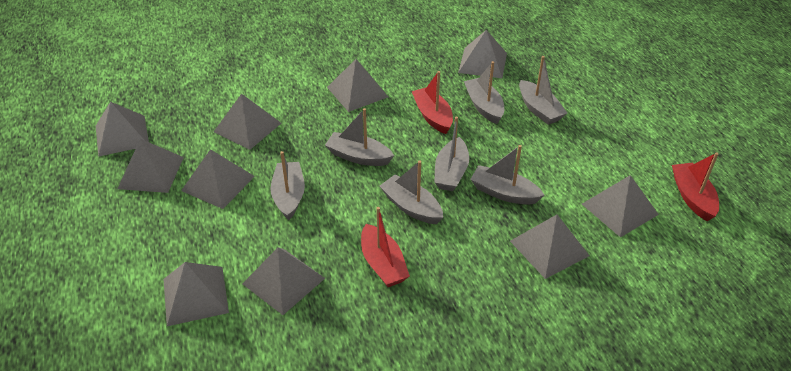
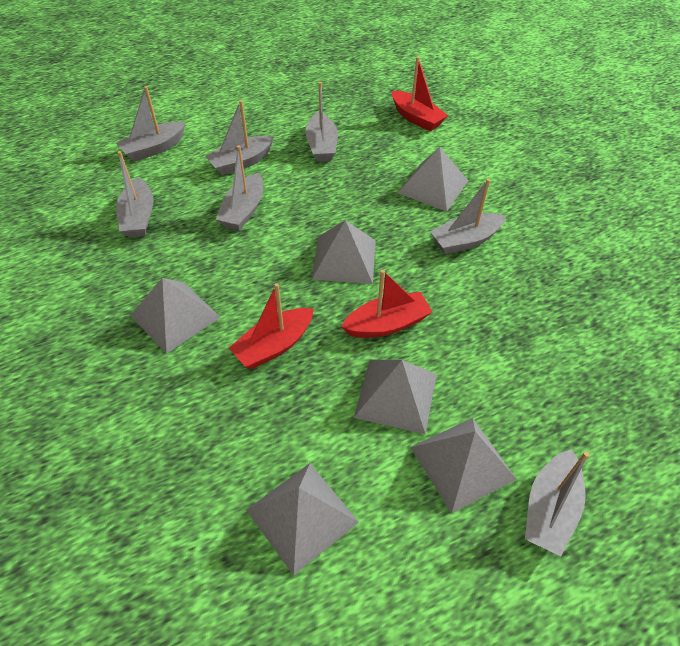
grey pyramid: 10 -> 6

